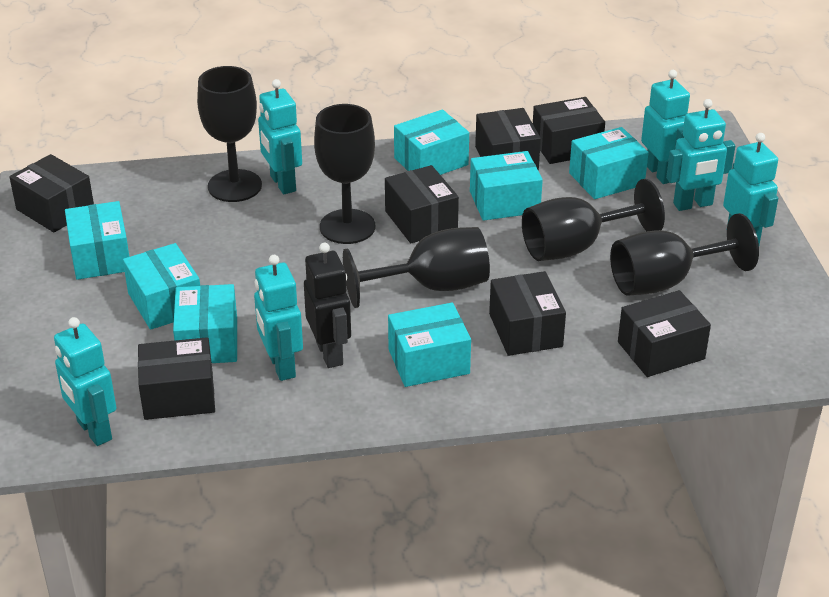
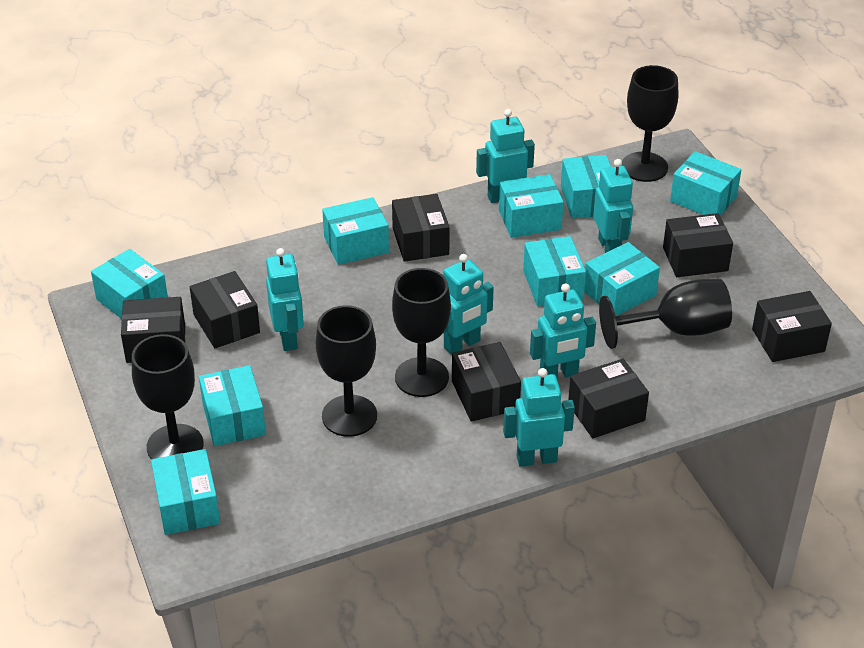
black robot: 1 -> 0
turquoise box: 7 -> 9

